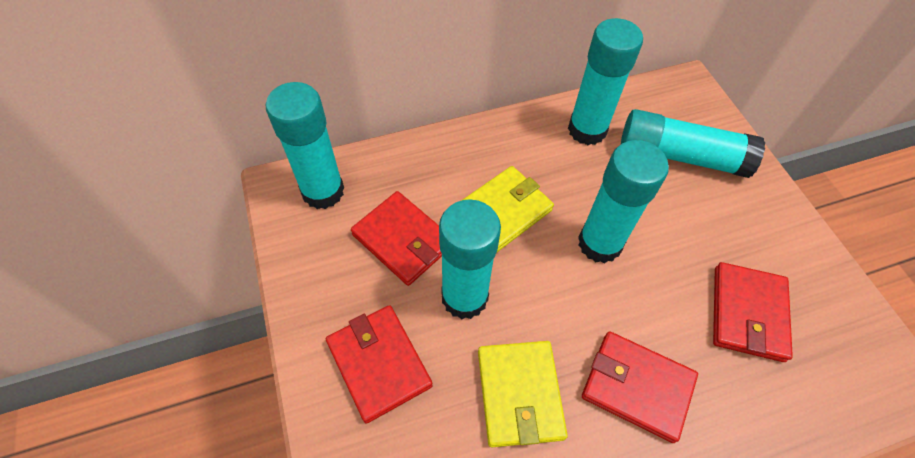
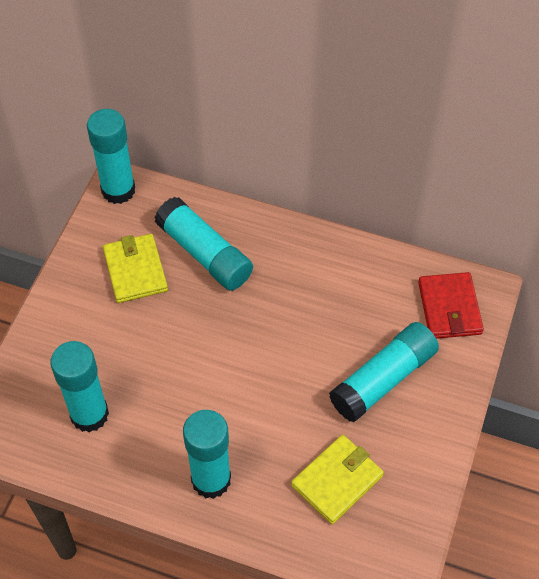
red wallet: 4 -> 1

